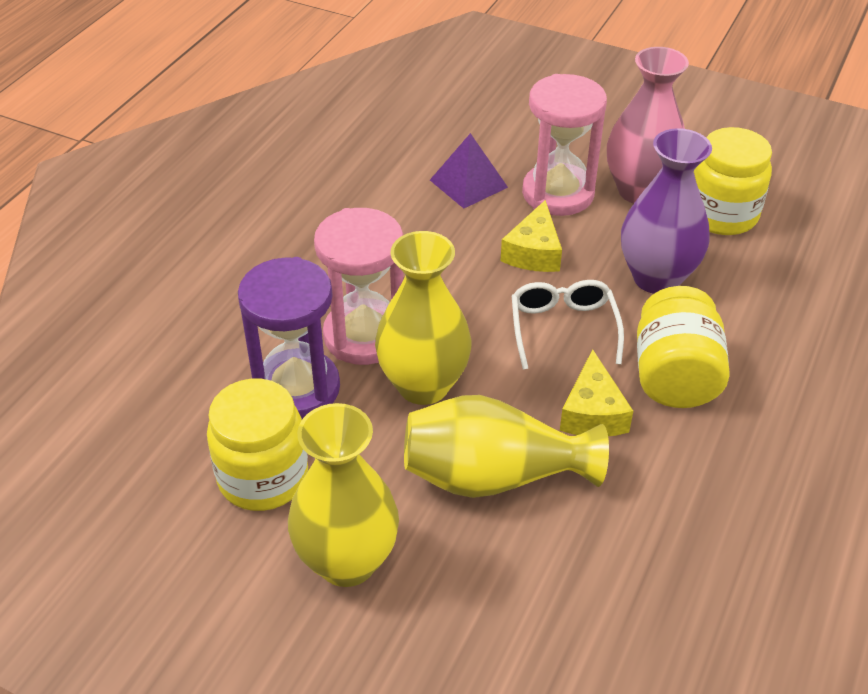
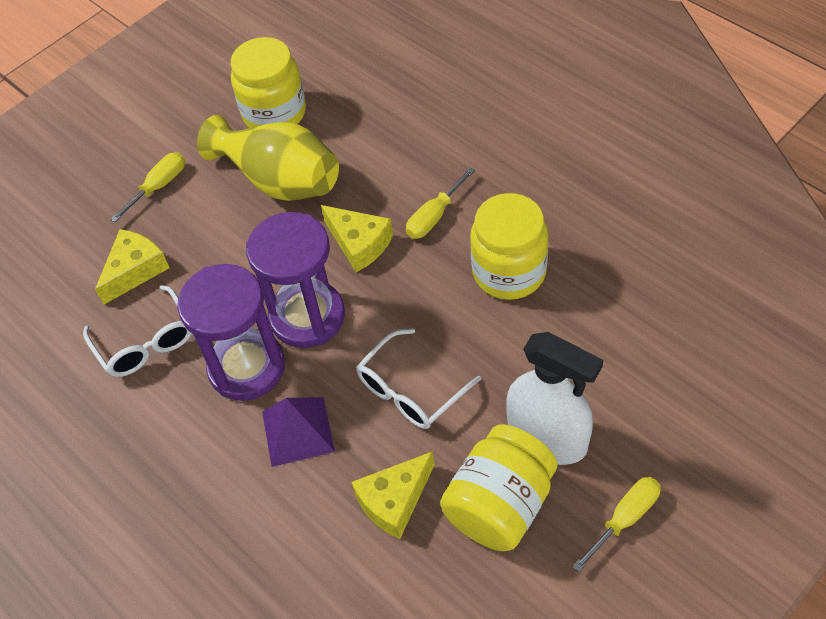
pink hourglass: 2 -> 0
pink vase: 1 -> 0
purple hourglass: 1 -> 2
purple vase: 1 -> 0
white glasses: 1 -> 2
white spray bottle: 0 -> 1
yellow cheese: 2 -> 3
yellow screwdriver: 0 -> 3
yellow vase: 3 -> 1

